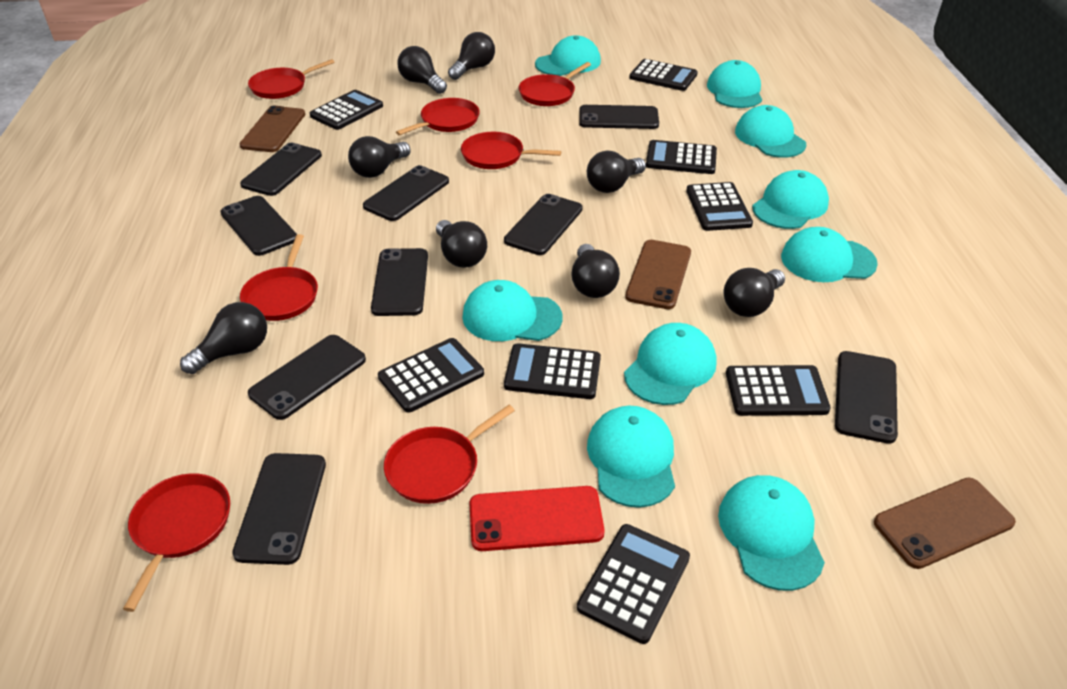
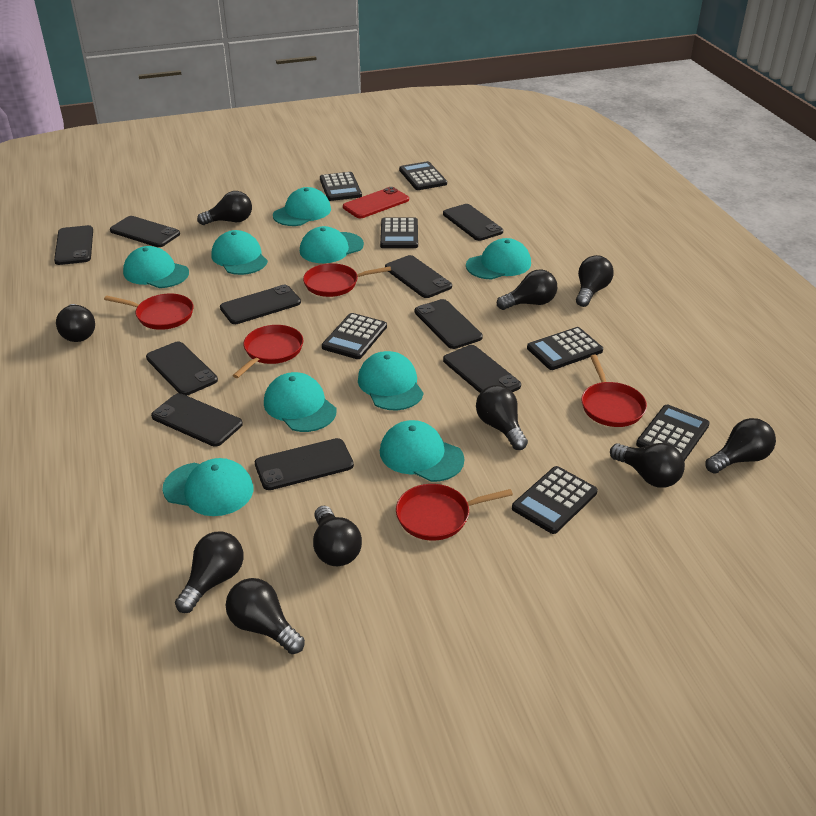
black calculator: 8 -> 7
black light bulb: 8 -> 10
black phone: 9 -> 10
brown phone: 3 -> 0
red pan: 7 -> 5

